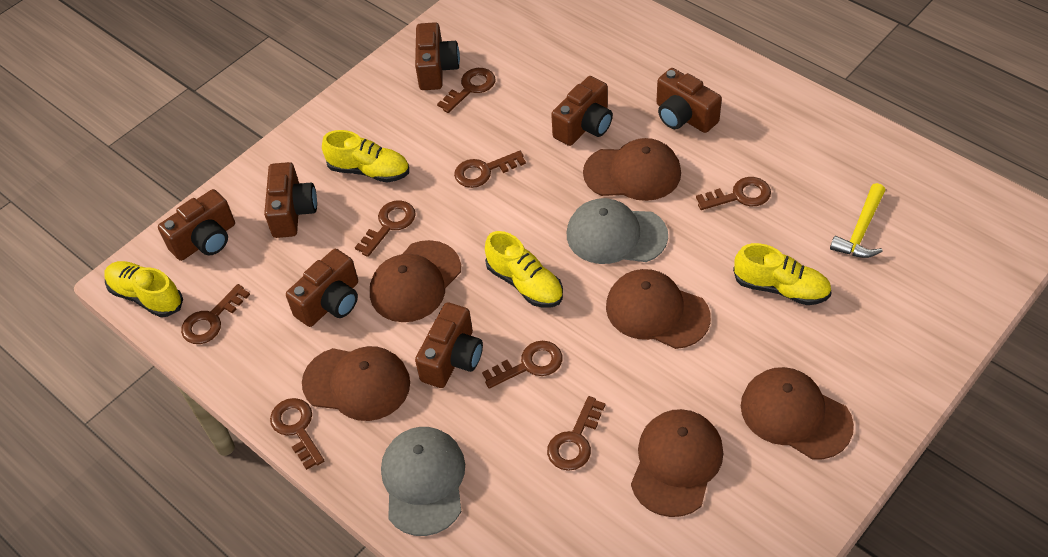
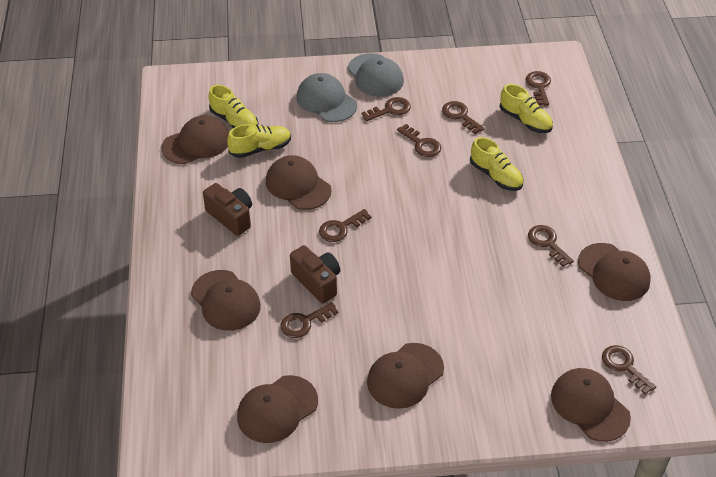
brown camera: 7 -> 2
brown cap: 6 -> 7
yellow hammer: 1 -> 0

